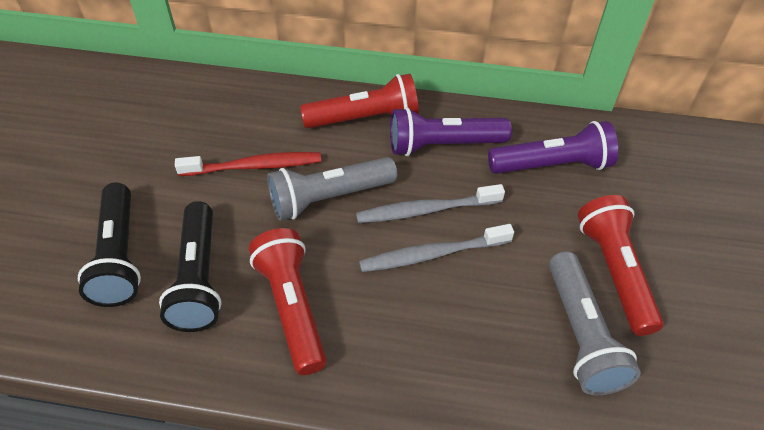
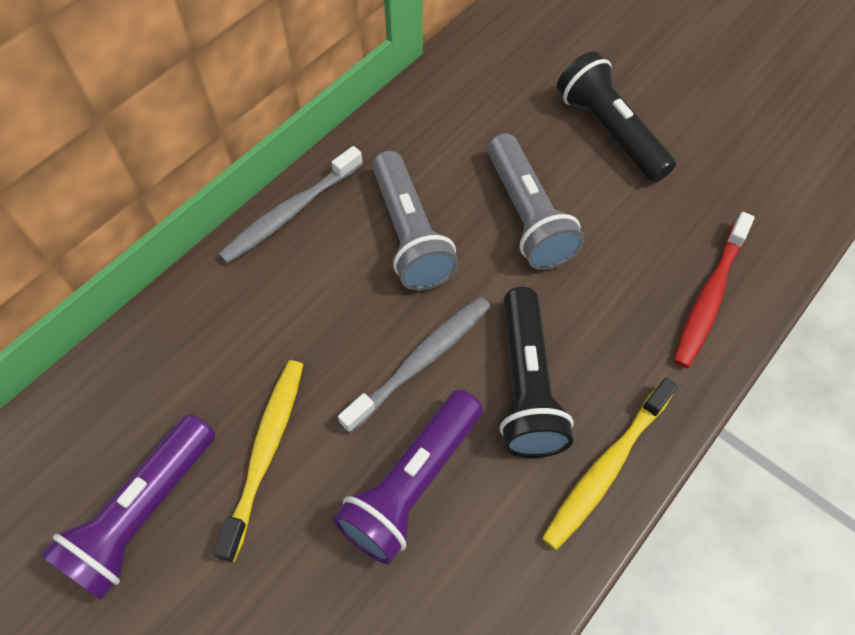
red flashlight: 3 -> 0
yellow toothbrush: 0 -> 2

